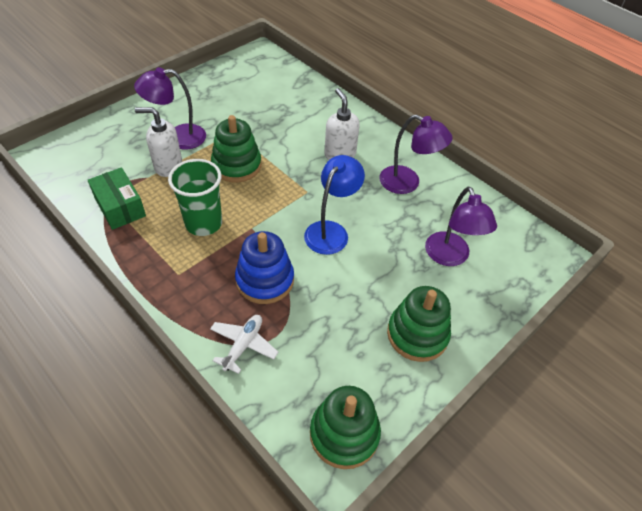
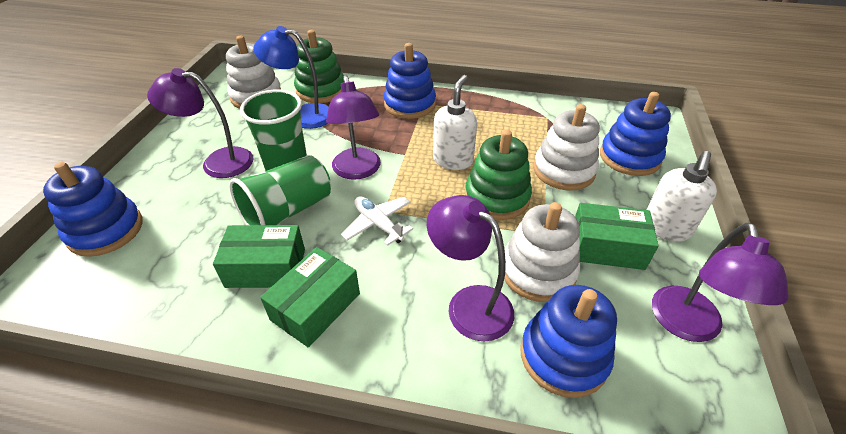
blue stacking toy: 1 -> 4
green box: 1 -> 3
green cup: 1 -> 2
green stacking toy: 3 -> 2
purple lamp: 3 -> 4
white stacking toy: 0 -> 3

